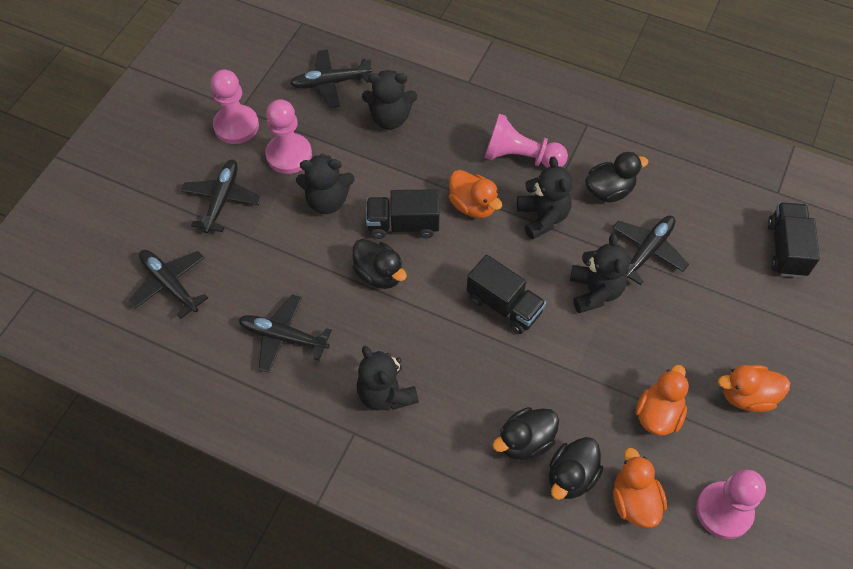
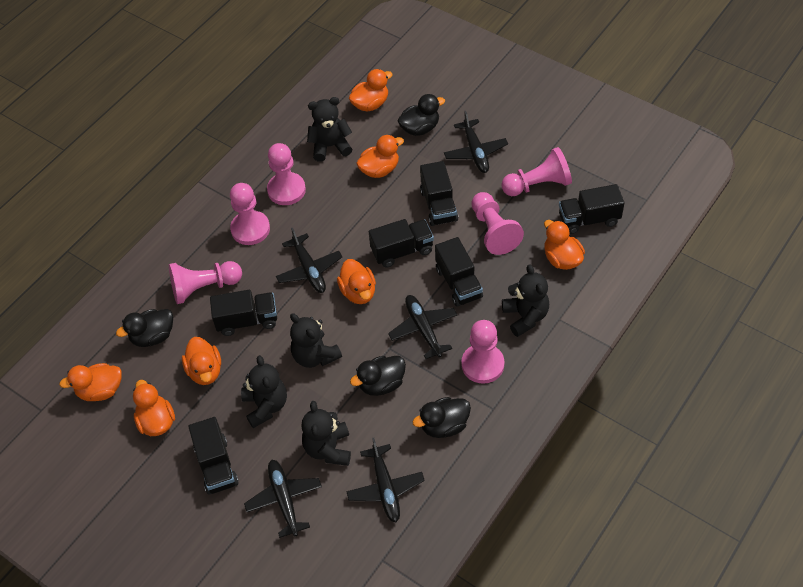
black truck: 3 -> 6
orange duck: 4 -> 7
pink pawn: 4 -> 6

